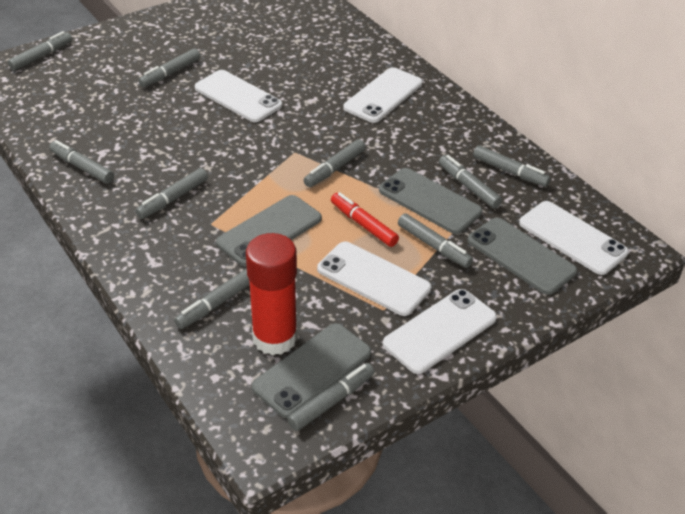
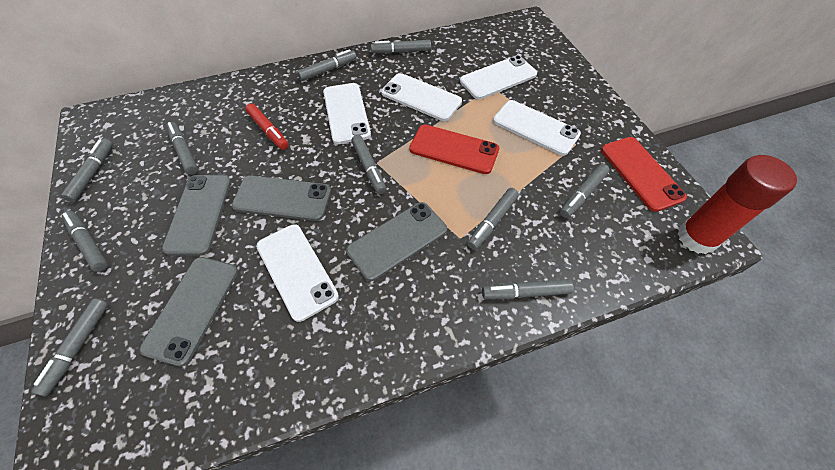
red phone: 0 -> 2

